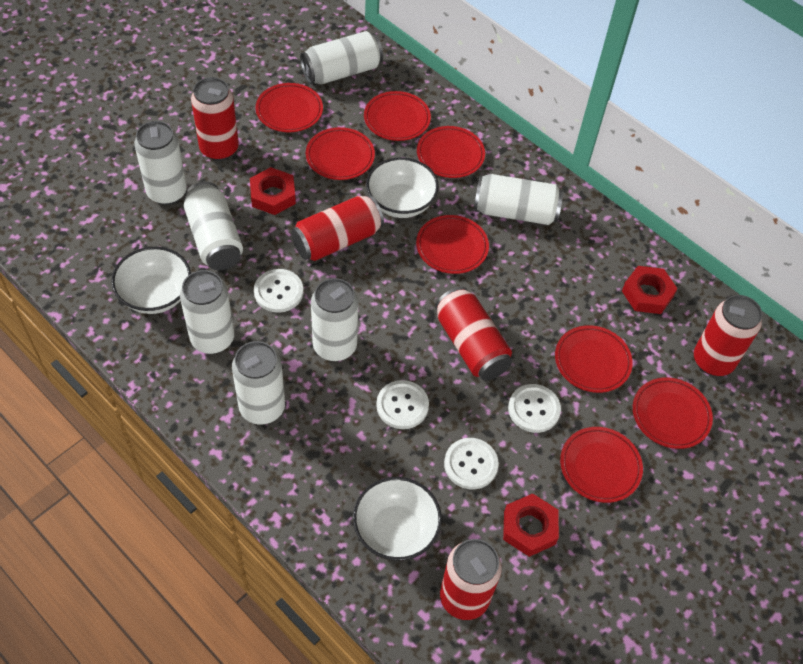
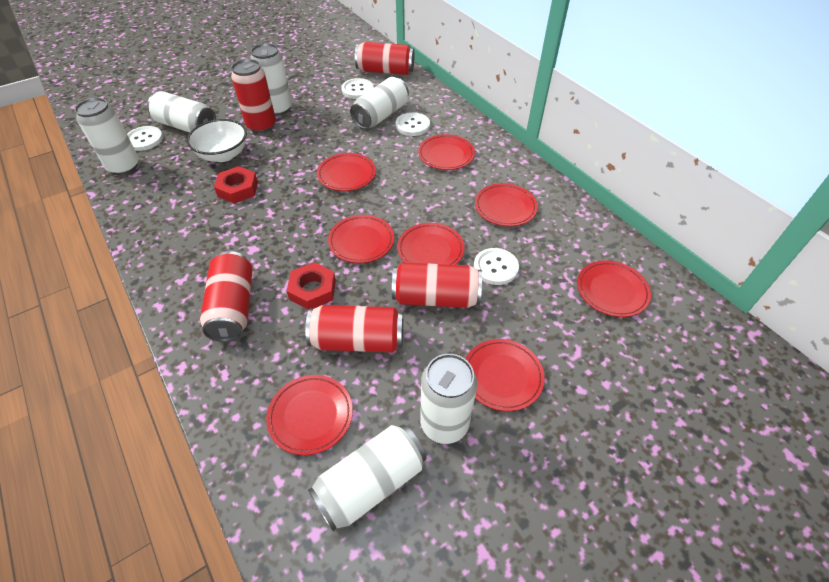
red nut: 3 -> 2
white bowl: 3 -> 1
white can: 7 -> 6

